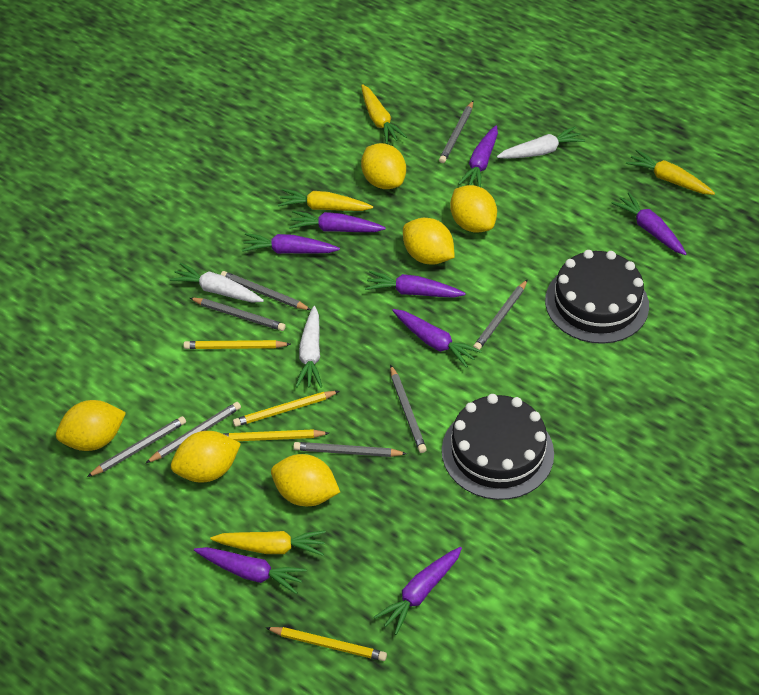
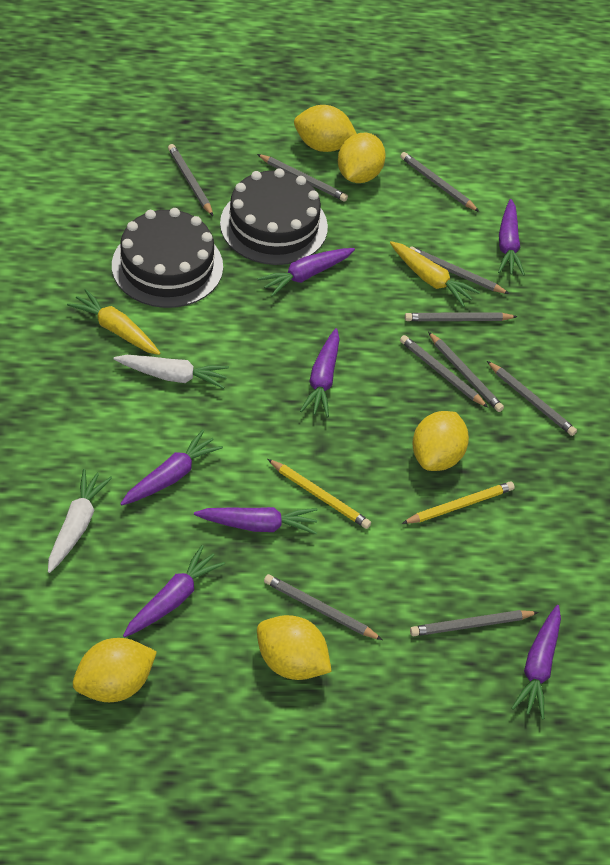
grey pencil: 8 -> 10
purple carrot: 8 -> 7
white carrot: 3 -> 2
yellow carrot: 4 -> 2
yellow lemon: 6 -> 5
yellow pencil: 4 -> 2

